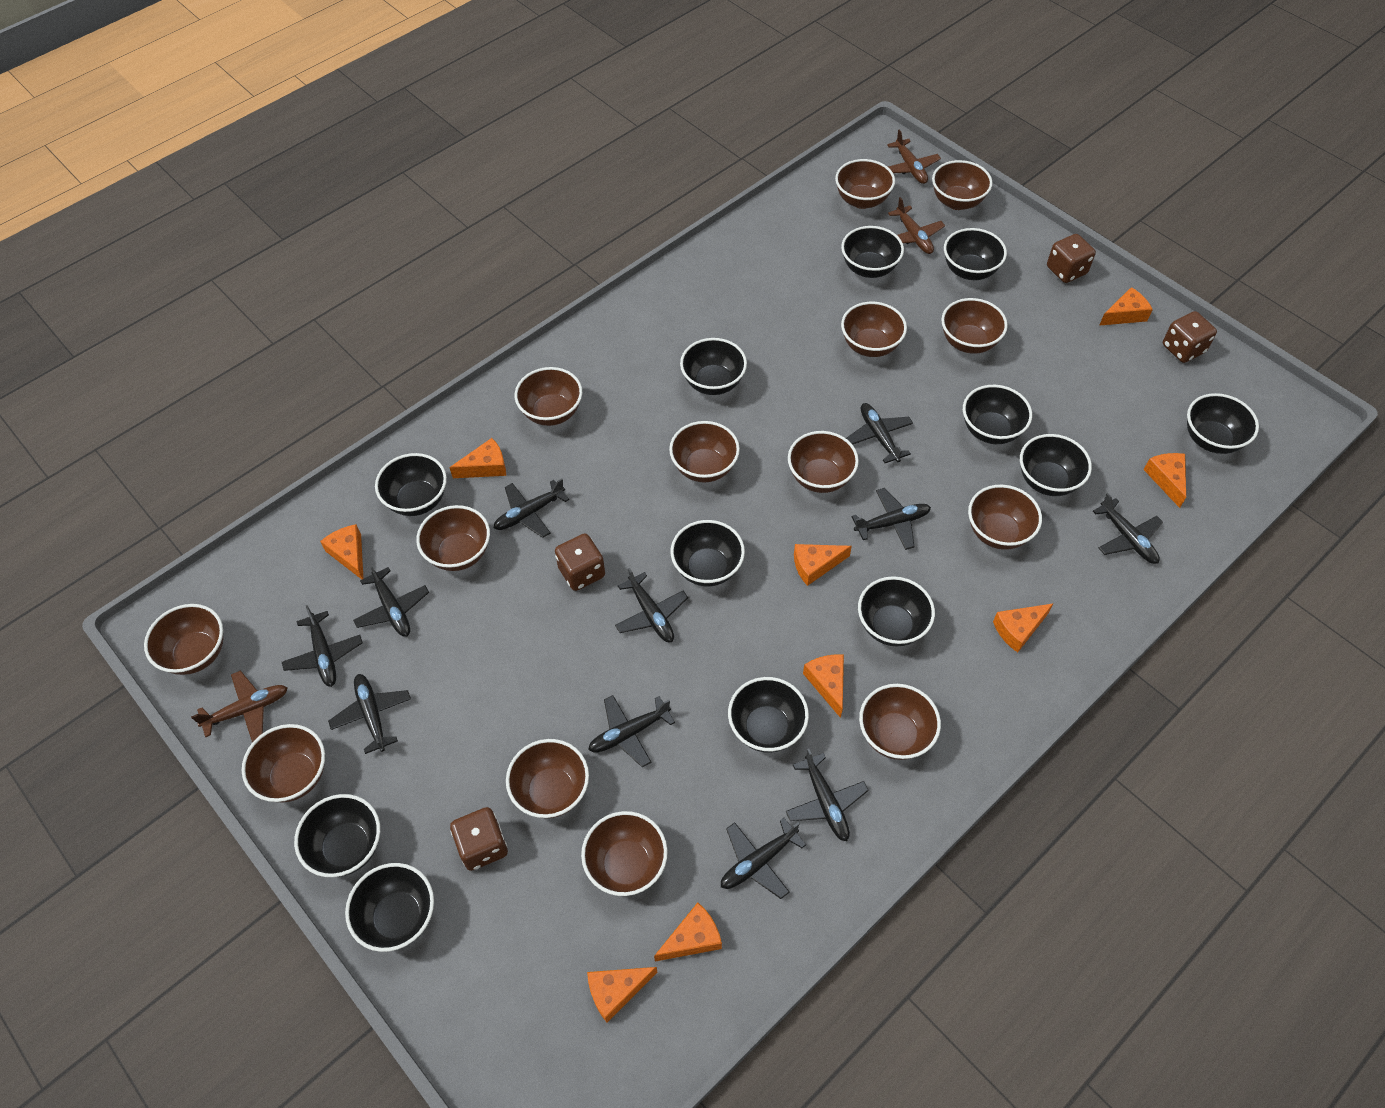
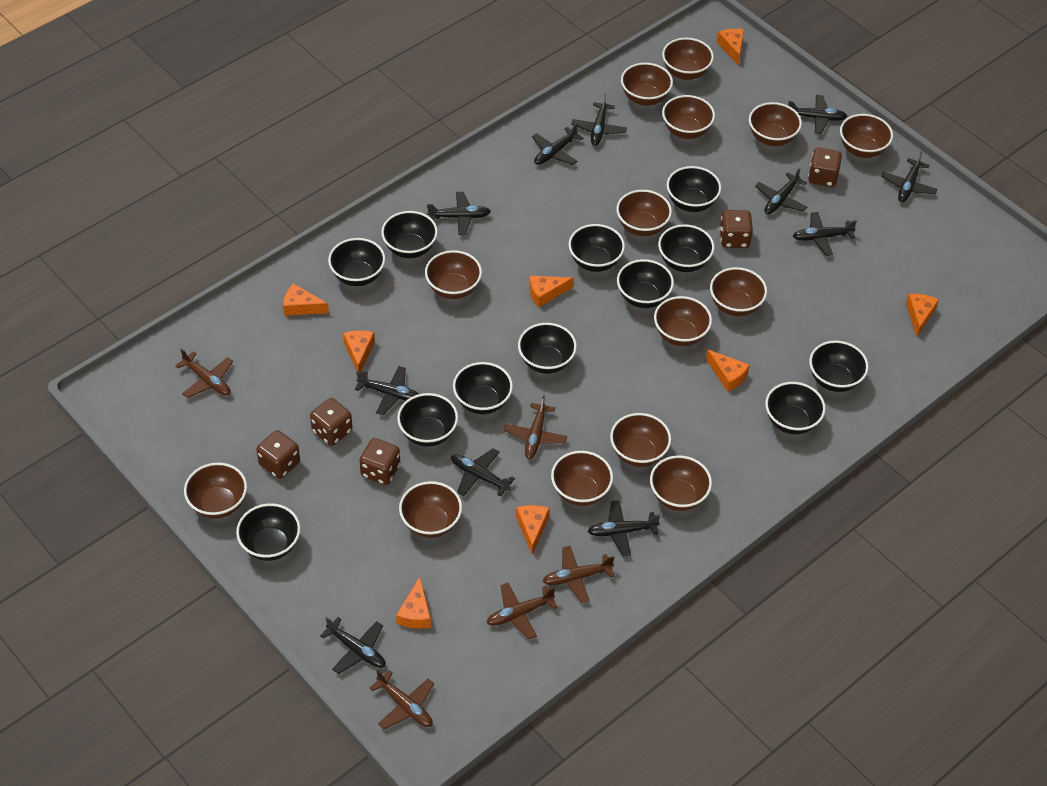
brown dice: 4 -> 5
brown plane: 3 -> 5
orange cheese: 9 -> 8

